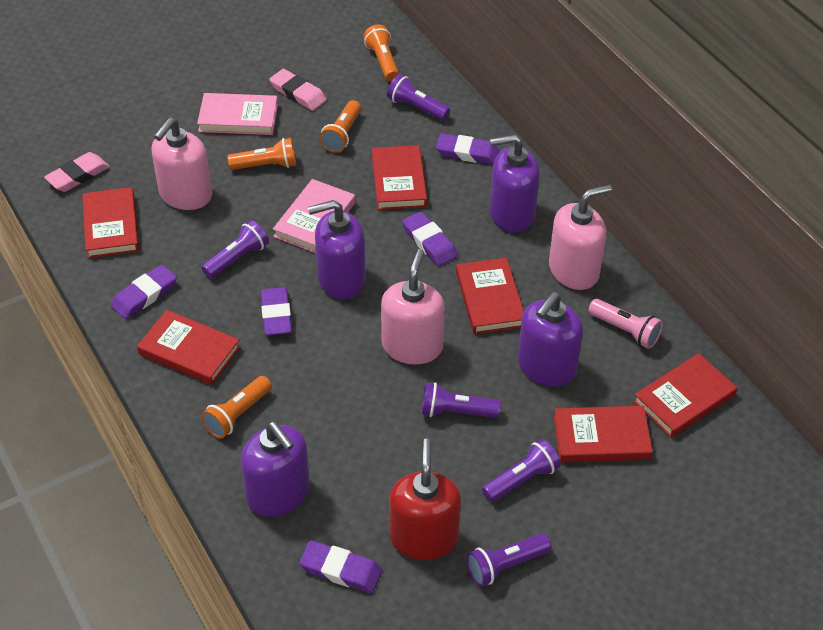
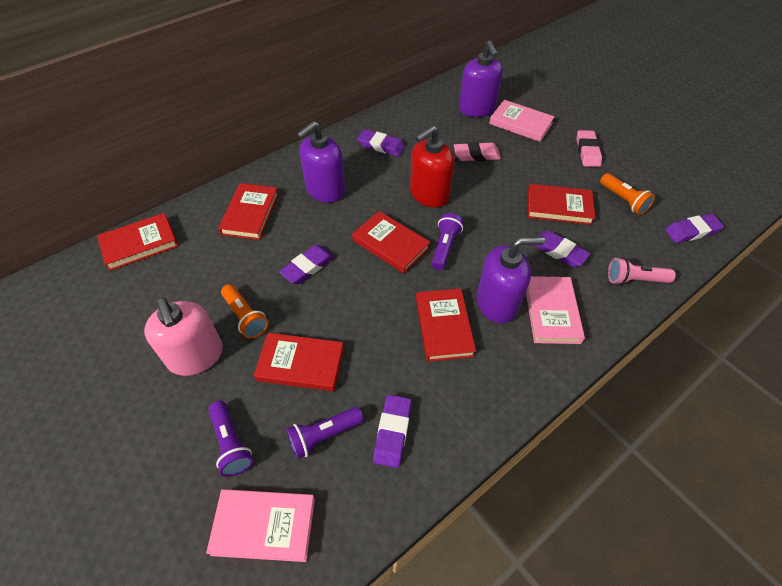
orange flashlight: 4 -> 2
pink book: 2 -> 3
pink soap dispenser: 3 -> 1
purple flashlight: 5 -> 3
purple soap dispenser: 4 -> 3

